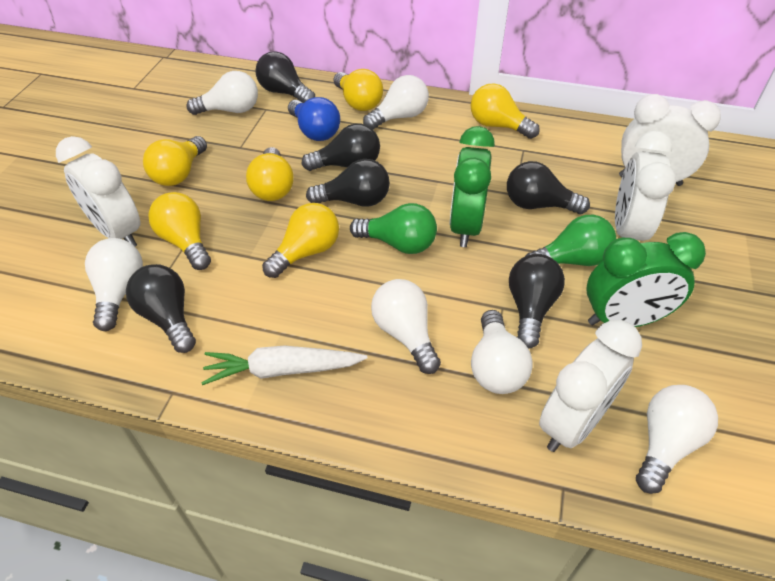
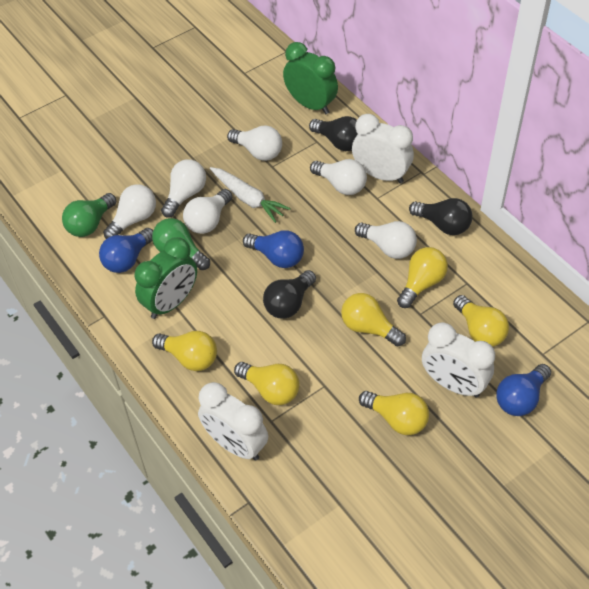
black light bulb: 6 -> 3
blue light bulb: 1 -> 3
white clock: 4 -> 3

